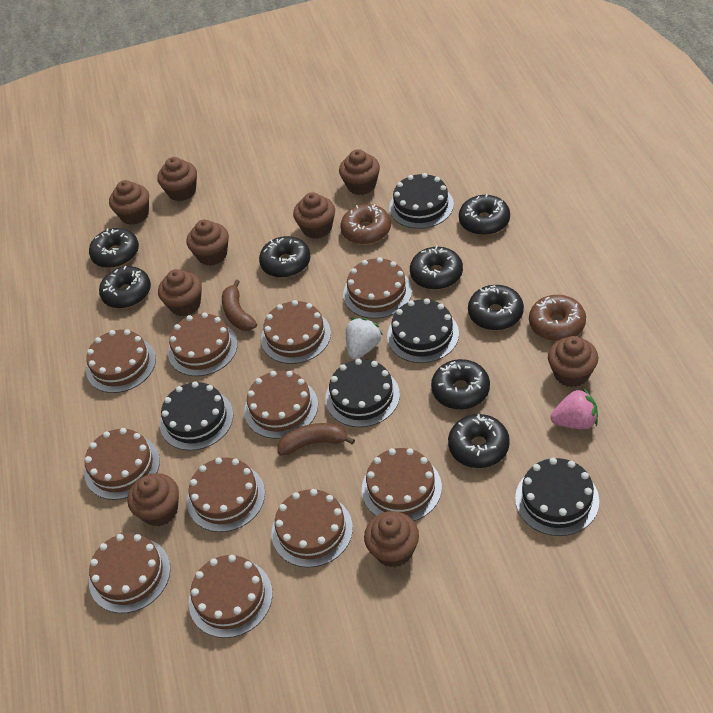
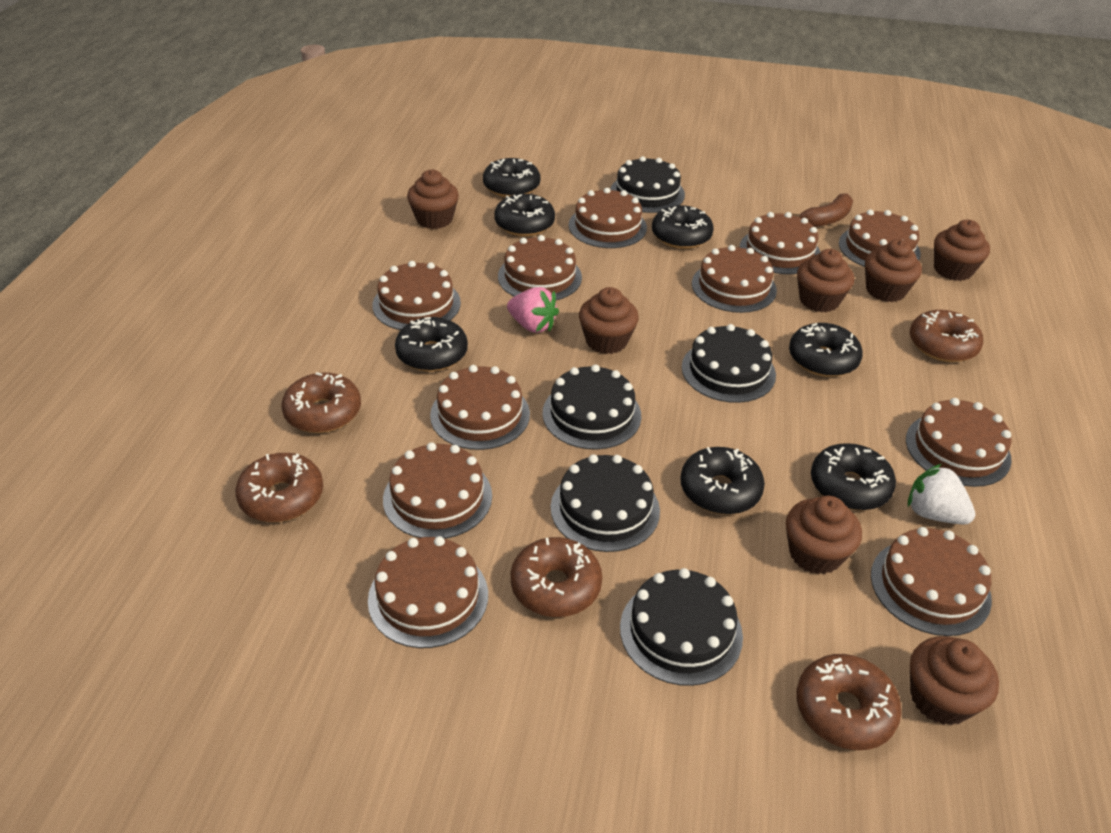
black donut: 8 -> 7
brown banana: 2 -> 1
brown cupcake: 9 -> 7
brown donut: 2 -> 5

